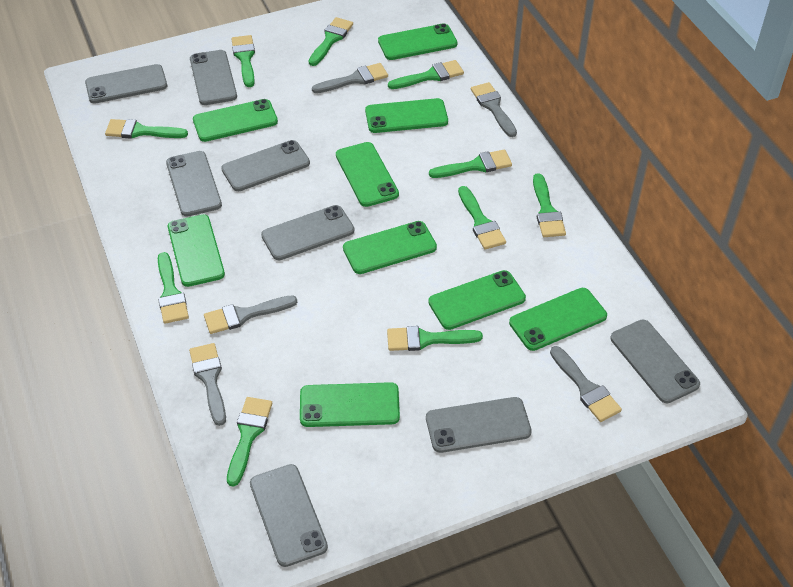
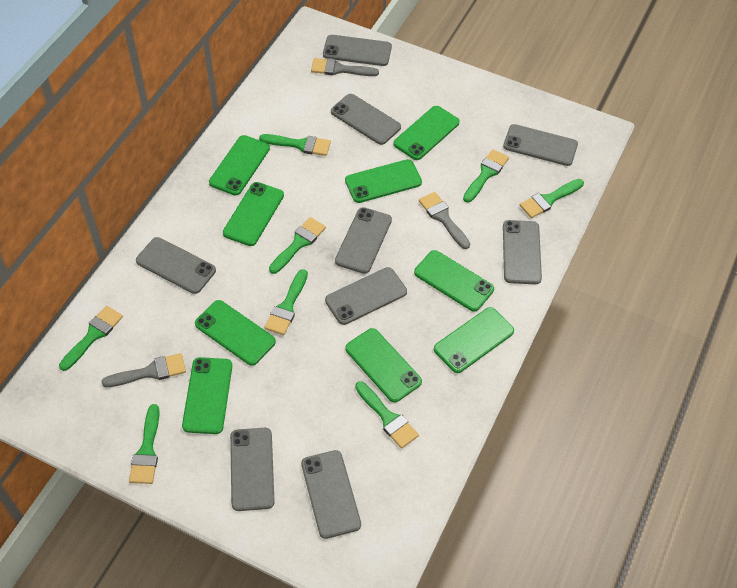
green brush: 10 -> 8
grey brush: 5 -> 3
grey phone: 8 -> 9

